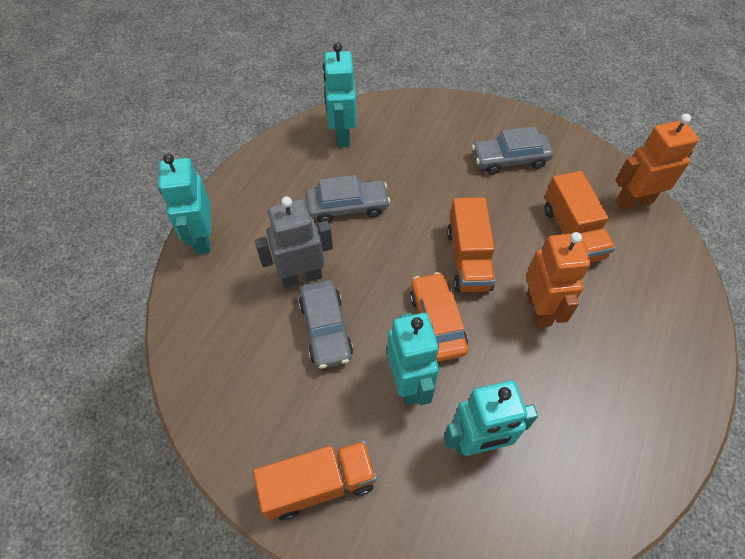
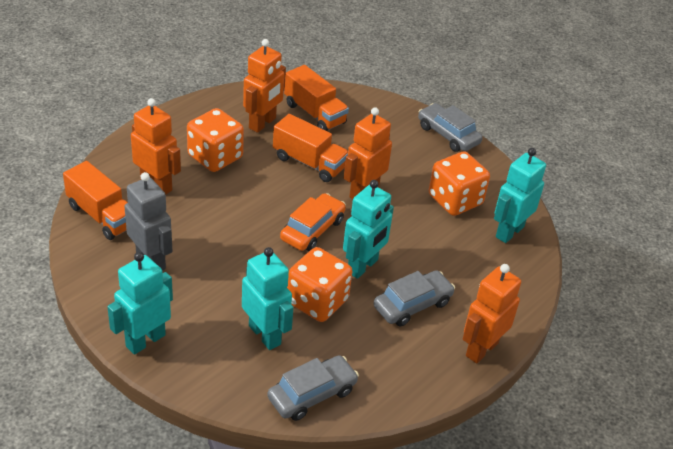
orange dice: 0 -> 3
orange robot: 2 -> 4

